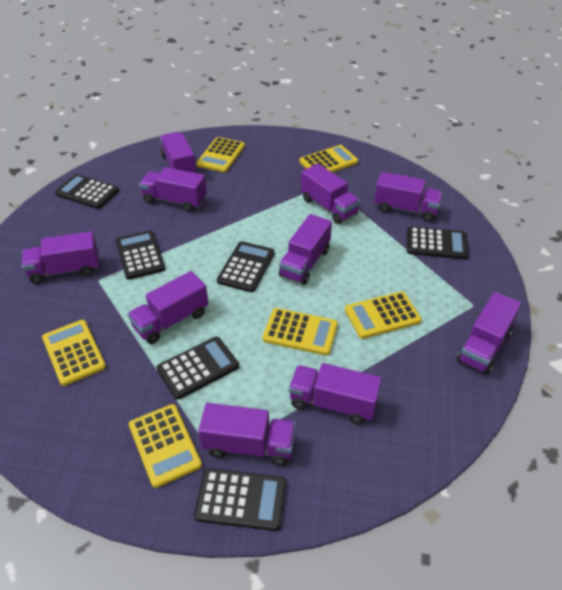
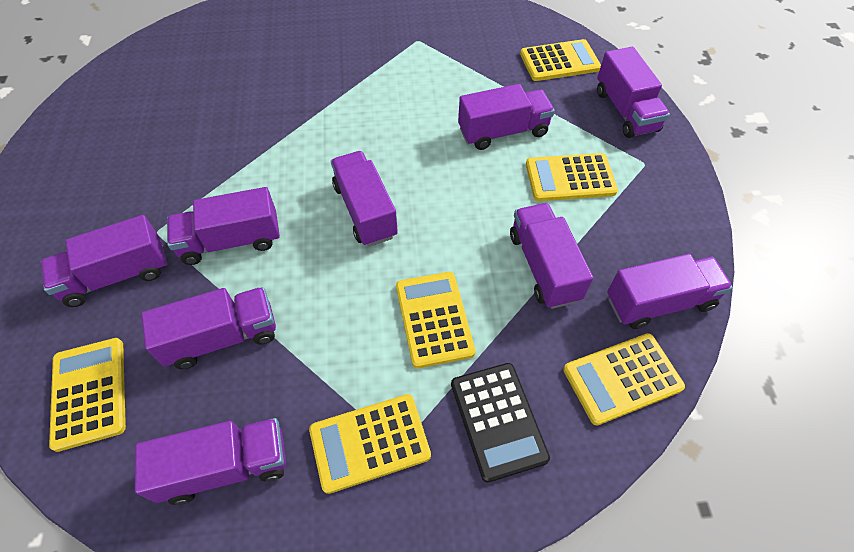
black calculator: 6 -> 1
purple truck: 10 -> 9

